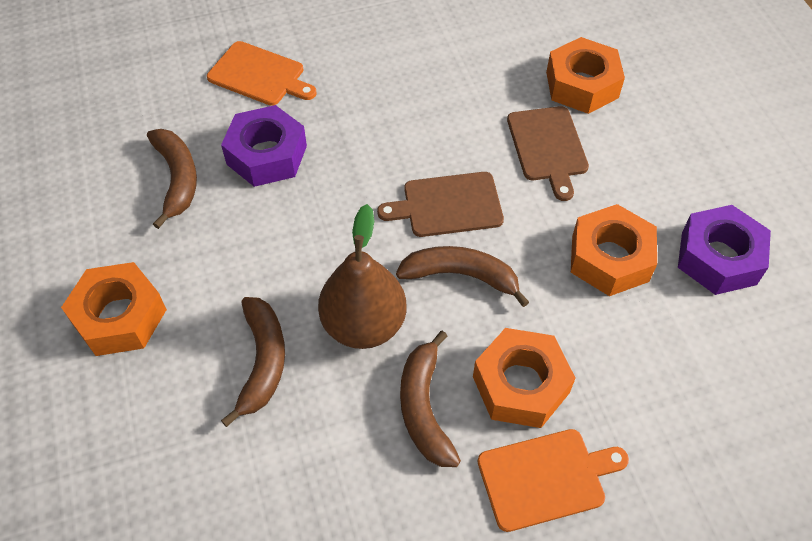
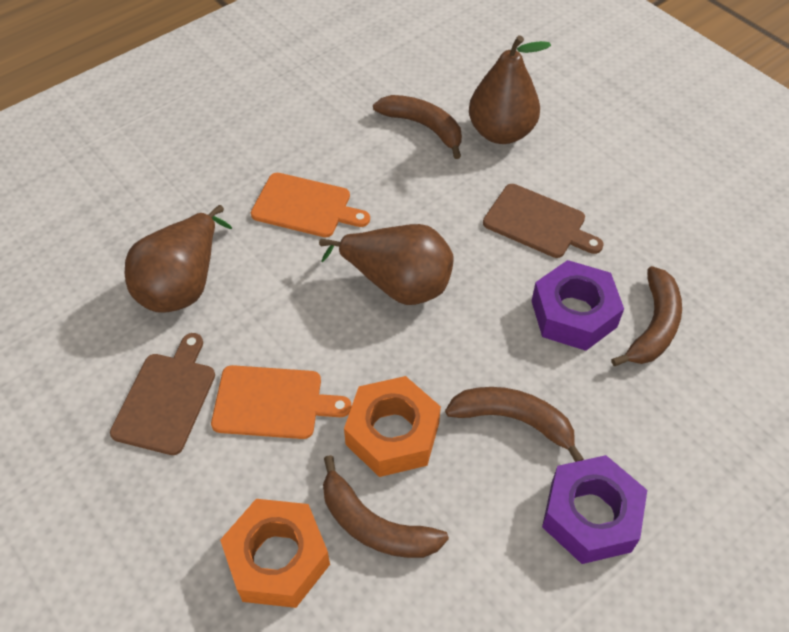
brown pear: 1 -> 3
orange nut: 4 -> 2

